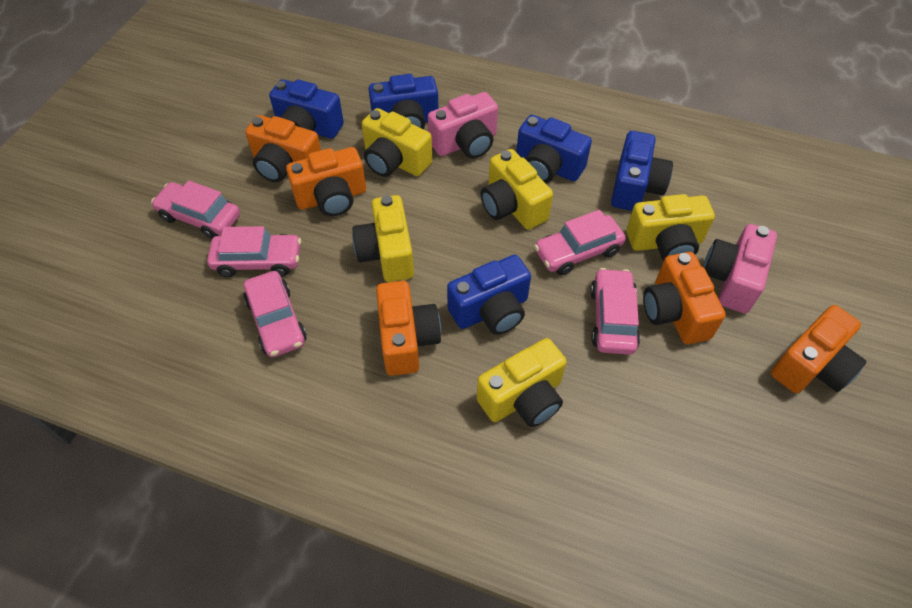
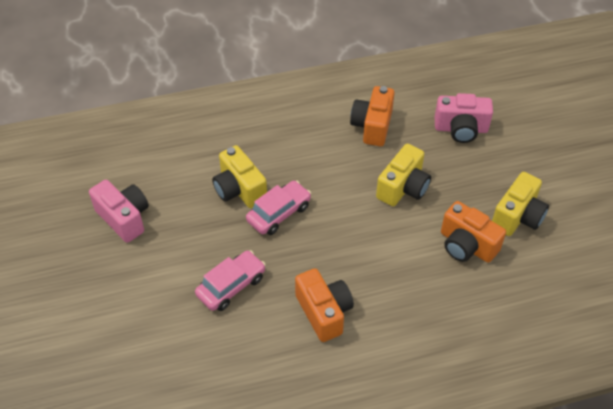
blue camera: 5 -> 0
orange camera: 5 -> 3
pink car: 5 -> 2
yellow camera: 5 -> 3

